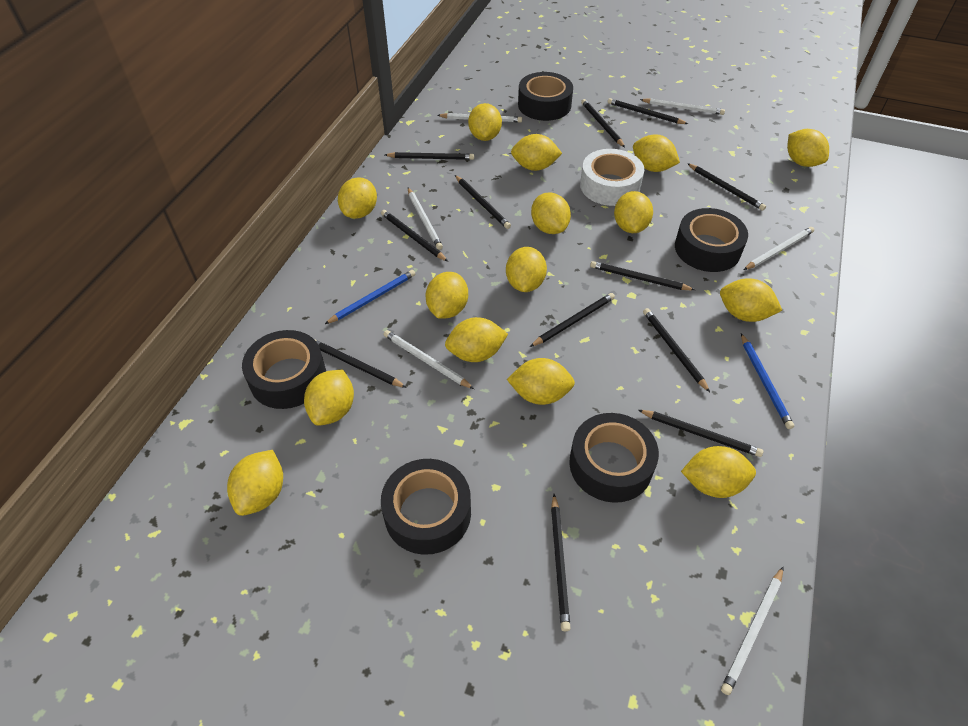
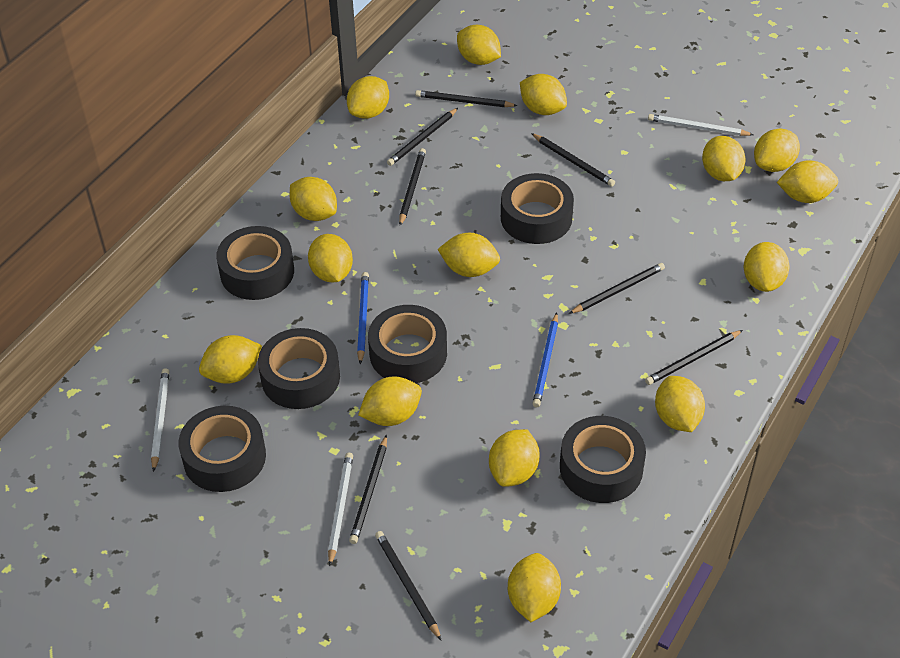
black pencil: 12 -> 8
black tape: 5 -> 6
white pencil: 6 -> 3
white tape: 1 -> 0

